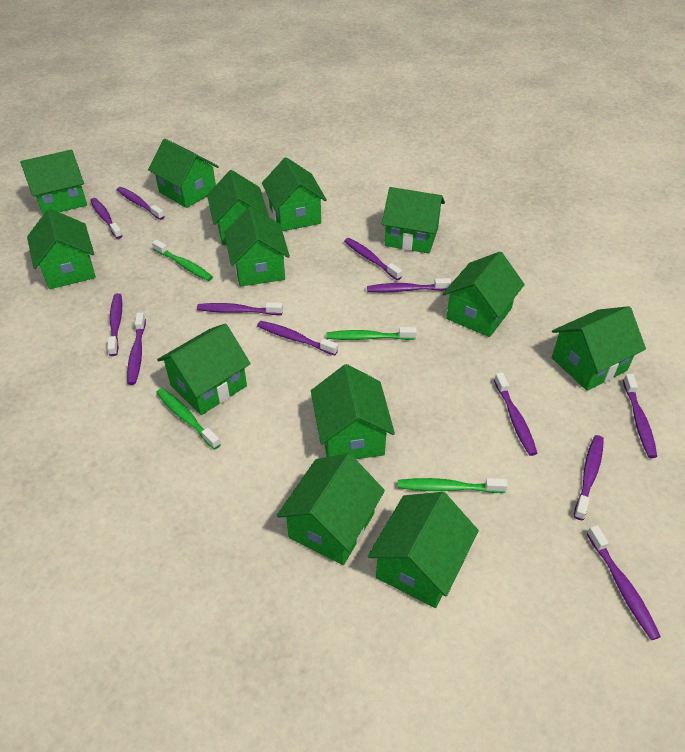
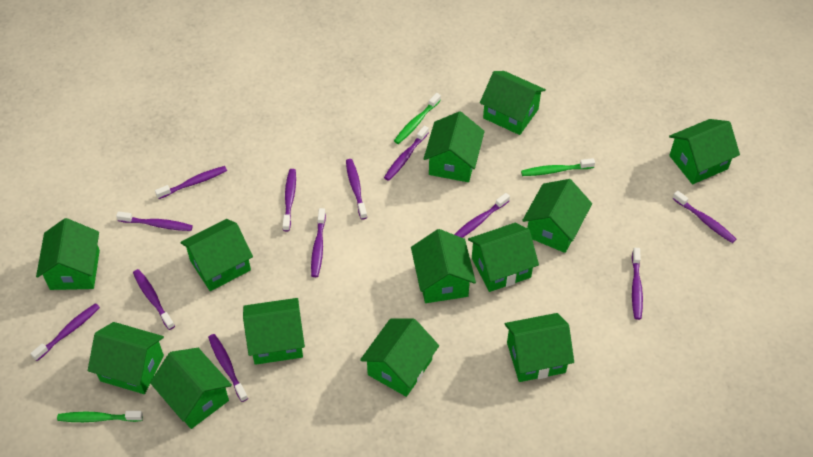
green toothbrush: 4 -> 3

